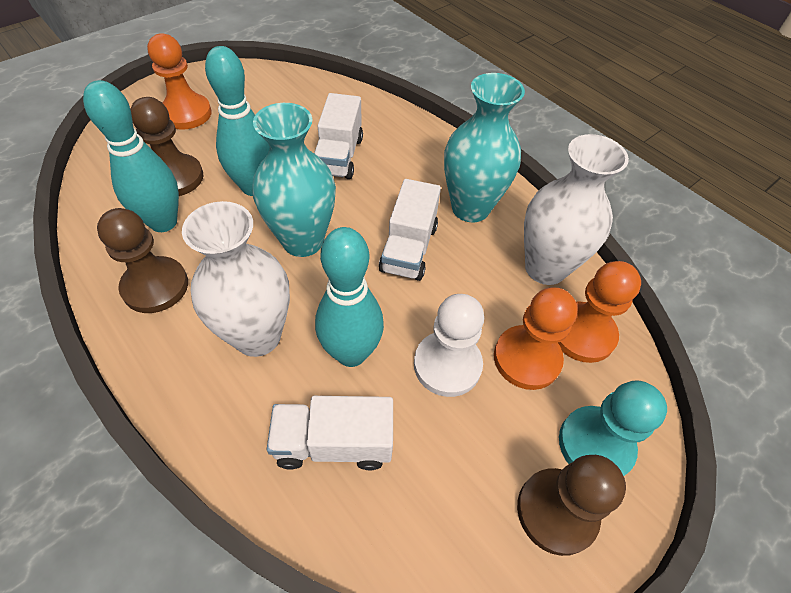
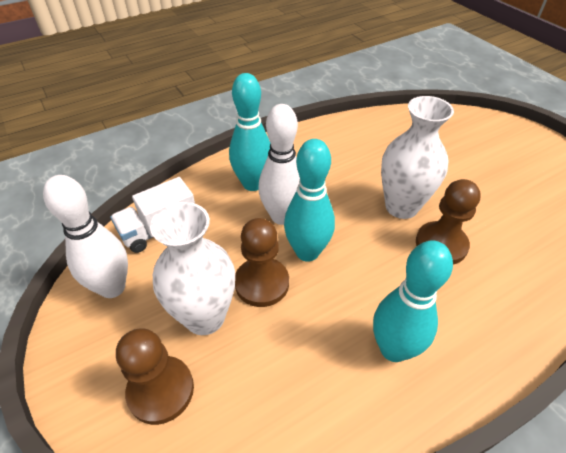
orange pawn: 3 -> 0
turquoise pawn: 1 -> 0
turquoise vase: 2 -> 0
white bowling pin: 0 -> 2
white pawn: 1 -> 0
white truck: 3 -> 1

